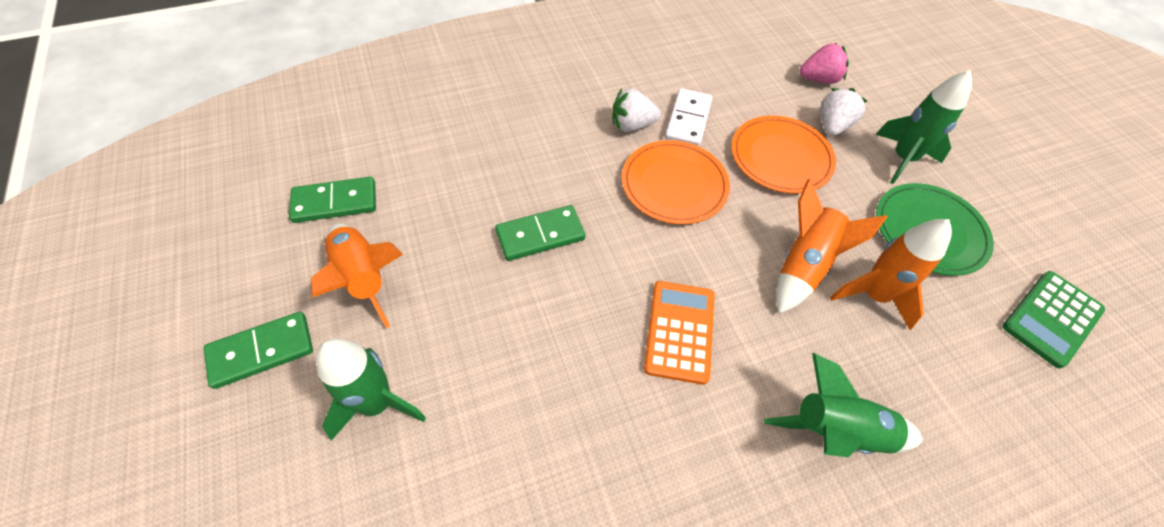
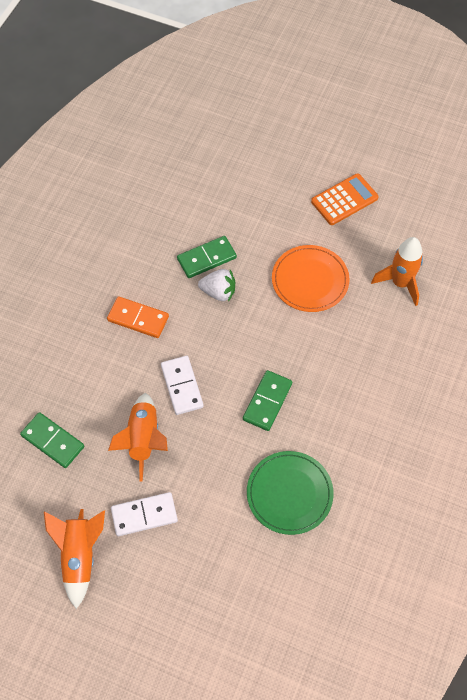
green calculator: 1 -> 0
green rocket: 3 -> 0
orange domino: 0 -> 1
orange plate: 2 -> 1
pink strawberry: 1 -> 0
white domino: 1 -> 2
white strawberry: 2 -> 1

